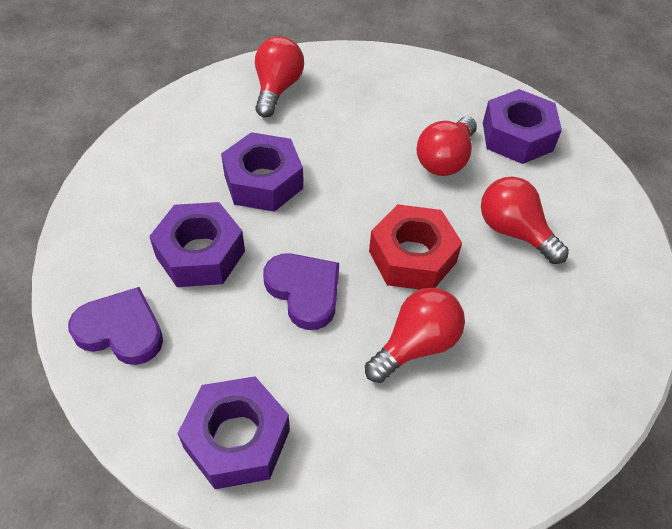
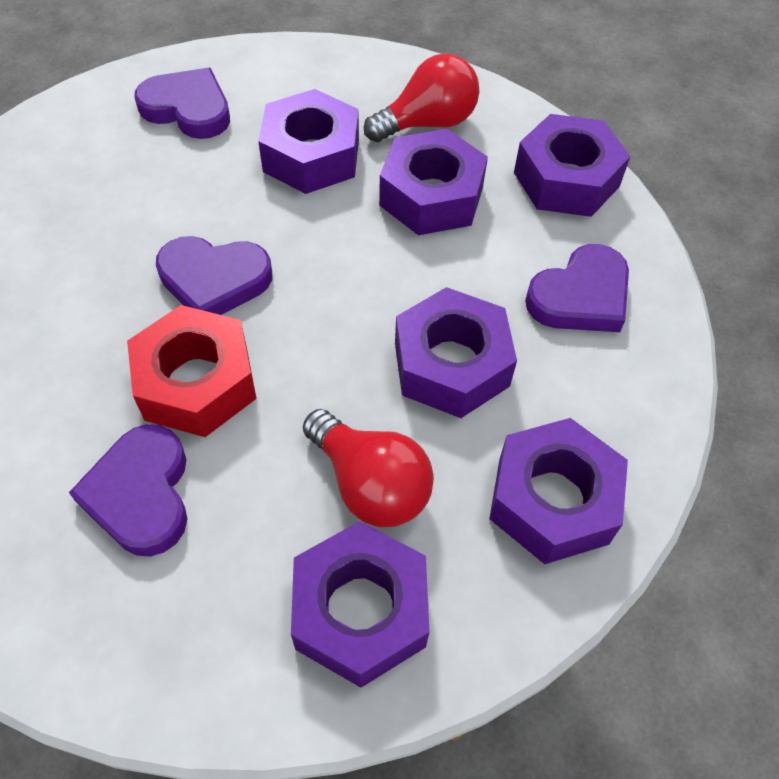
purple heart: 2 -> 4
purple nut: 4 -> 6
red light bulb: 4 -> 2

